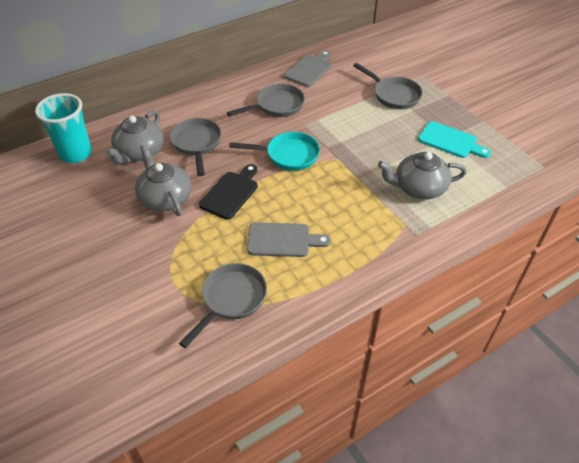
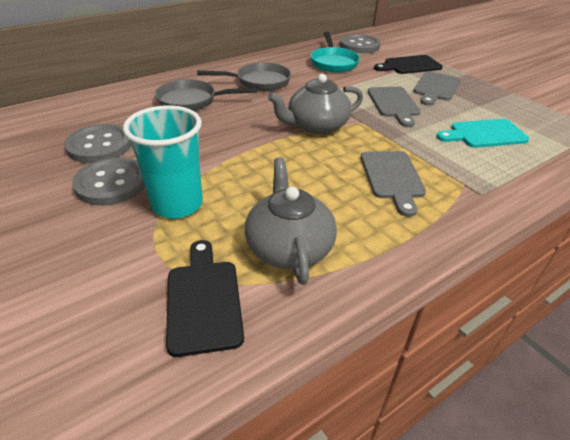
black cutting board: 1 -> 2
grey button: 0 -> 3
grey cutting board: 2 -> 3
grey pan: 4 -> 2
grey teapot: 3 -> 2

